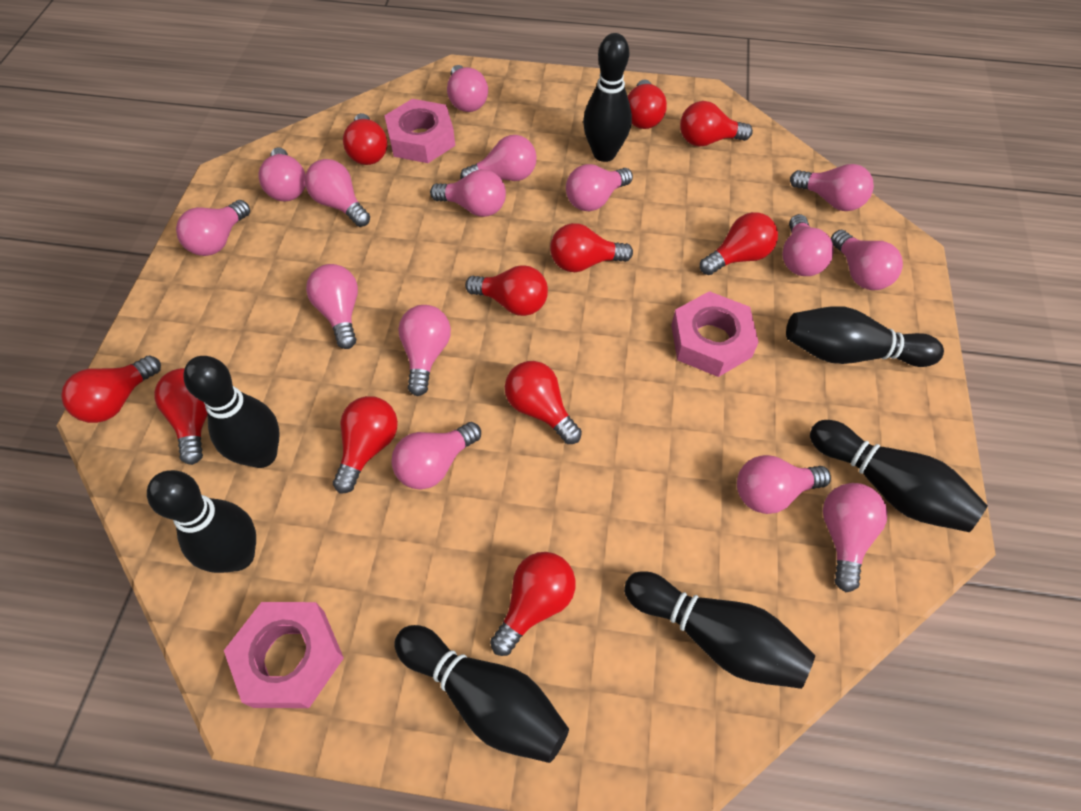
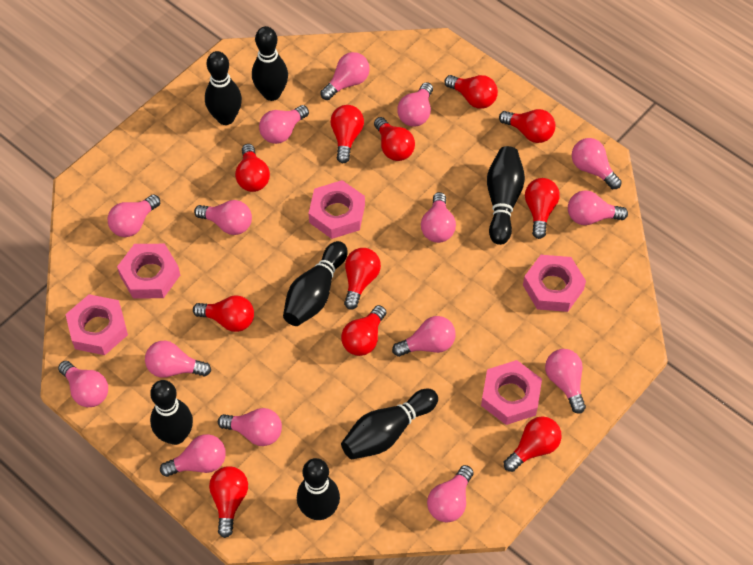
pink nut: 3 -> 5

